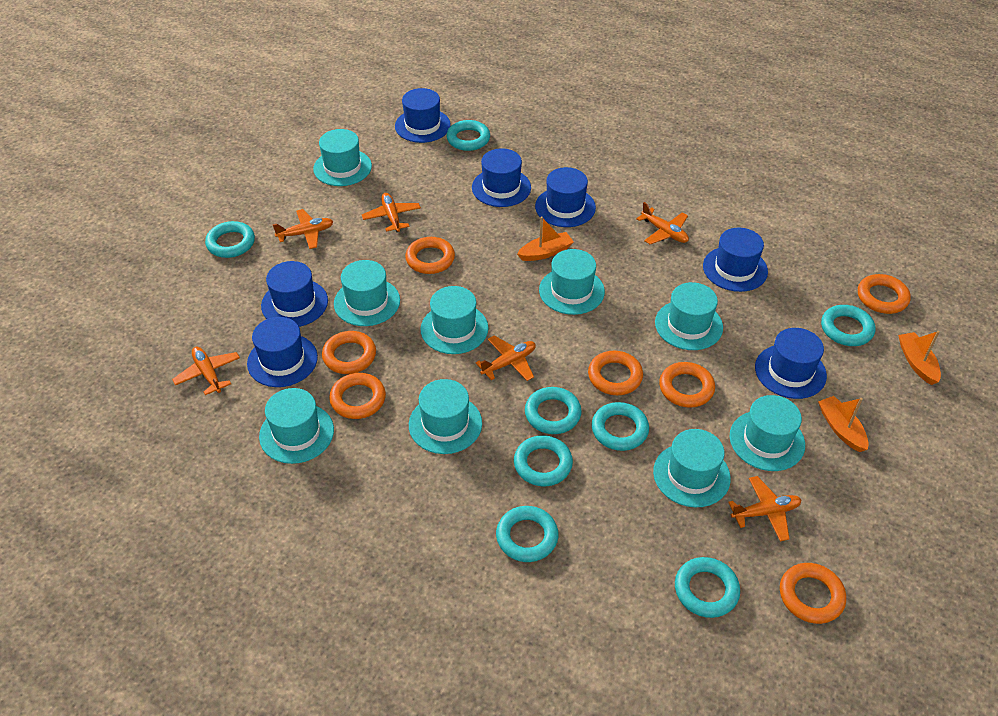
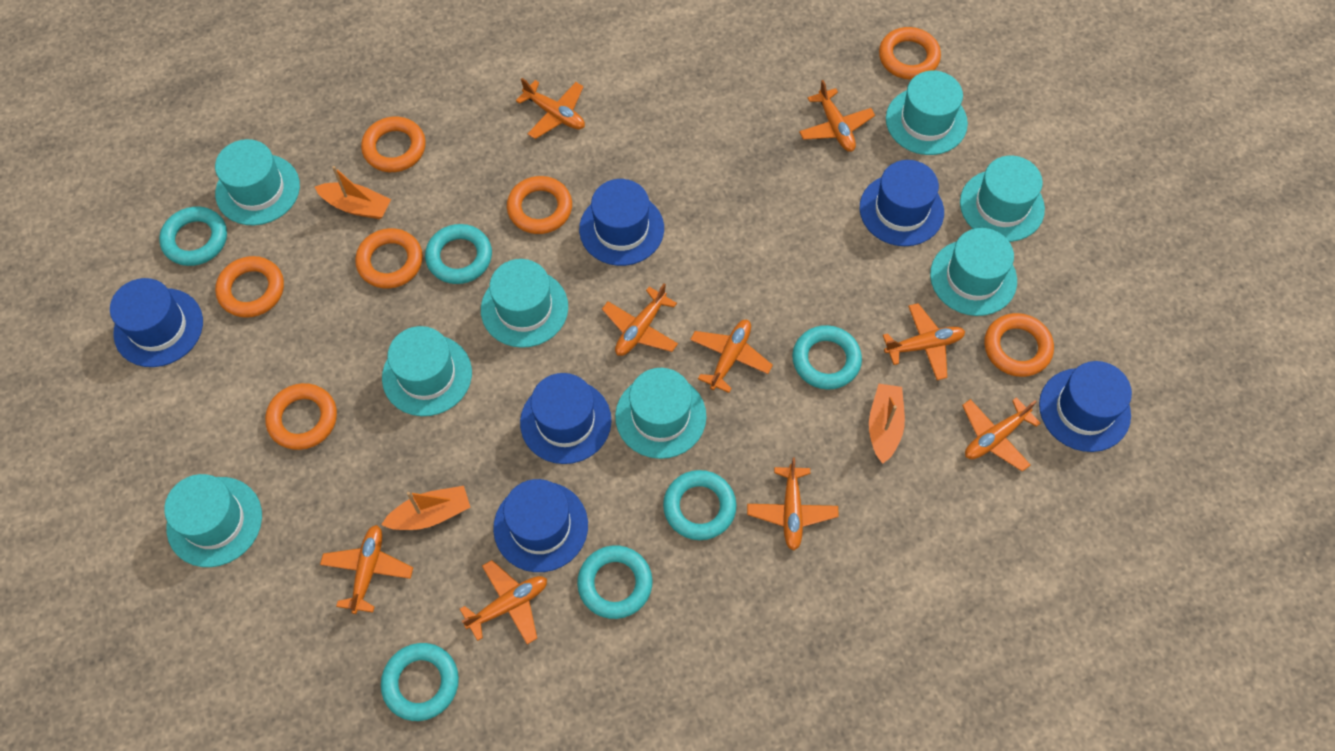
blue hat: 7 -> 6
orange plane: 6 -> 9
turquoise hat: 9 -> 8
turquoise ring: 8 -> 6

